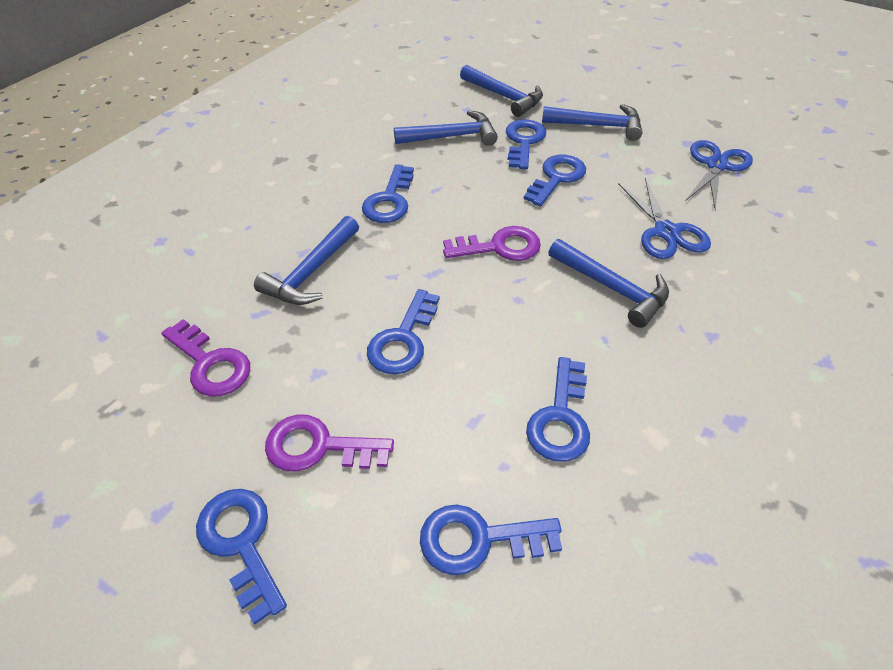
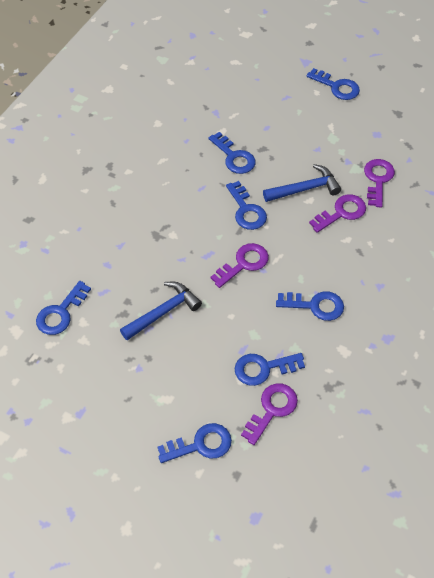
blue hammer: 5 -> 2
blue scissors: 2 -> 0
purple key: 3 -> 4

